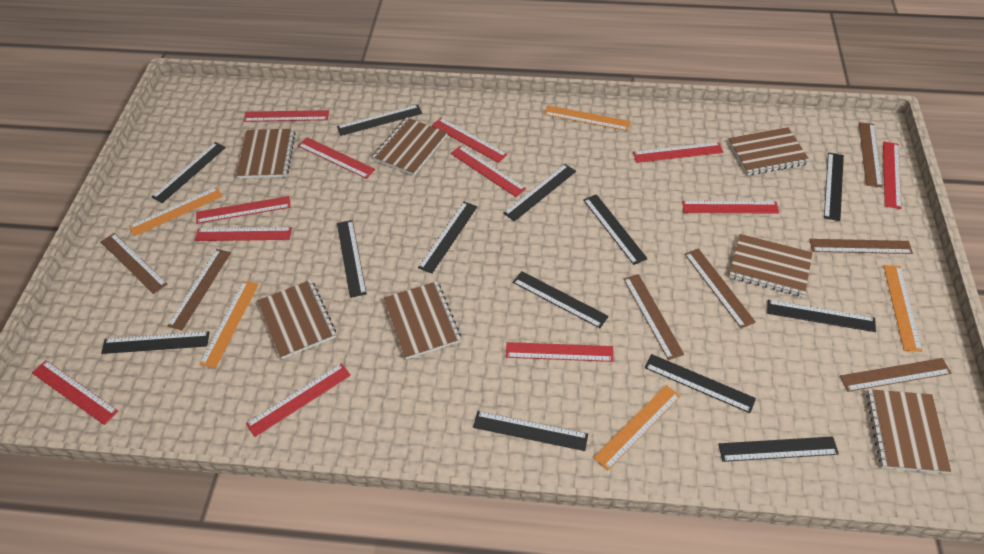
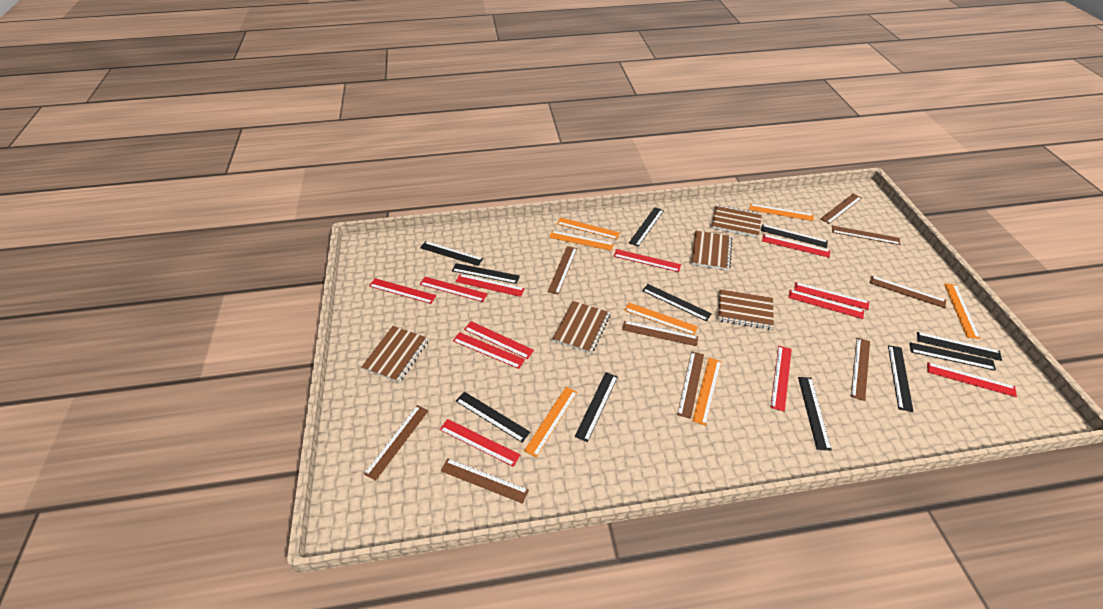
black ruler: 13 -> 11
brown notebook: 7 -> 5
brown ruler: 7 -> 9
orange ruler: 5 -> 7

